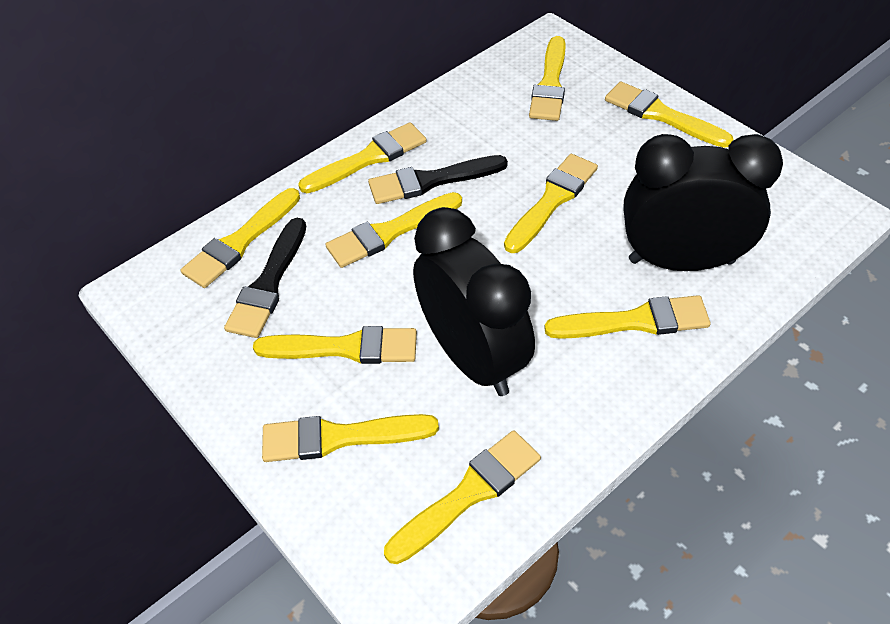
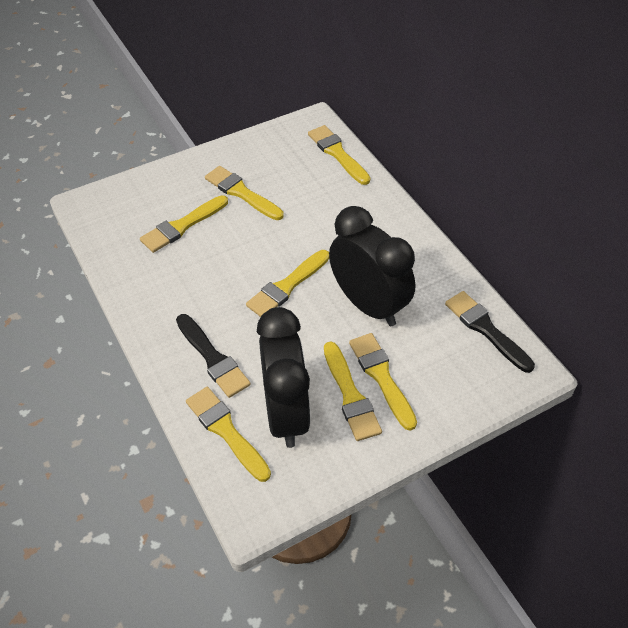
yellow brush: 10 -> 7

